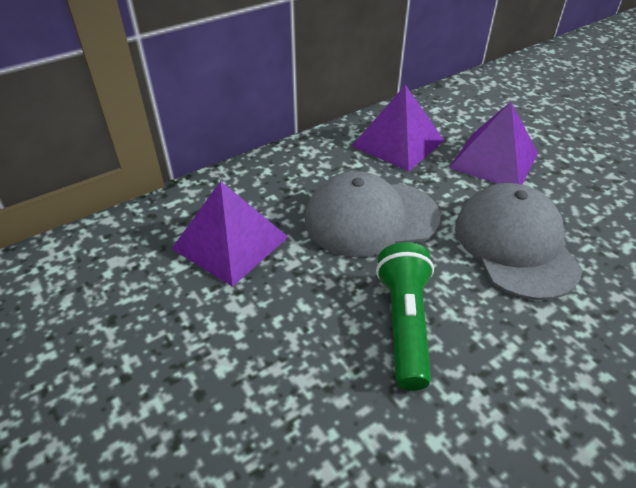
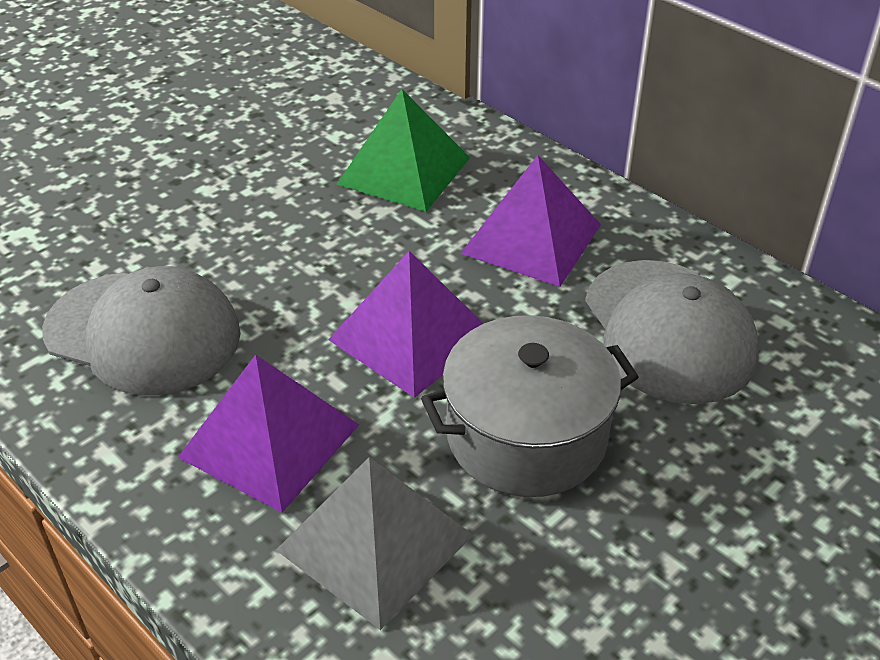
green flashlight: 1 -> 0
green pyramid: 0 -> 1
grey pot: 0 -> 1
grey pyramid: 0 -> 1

